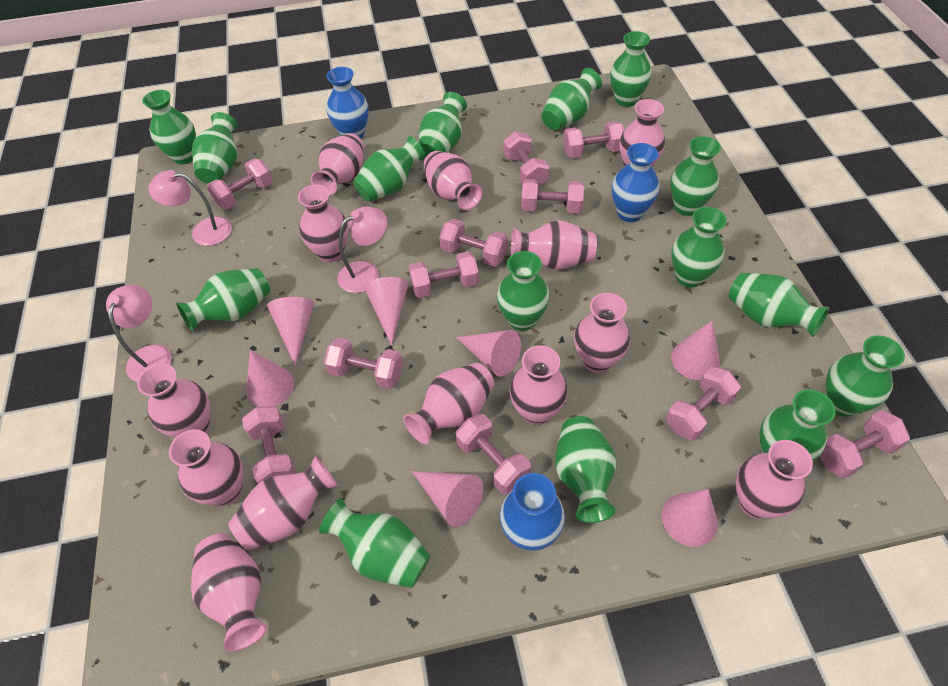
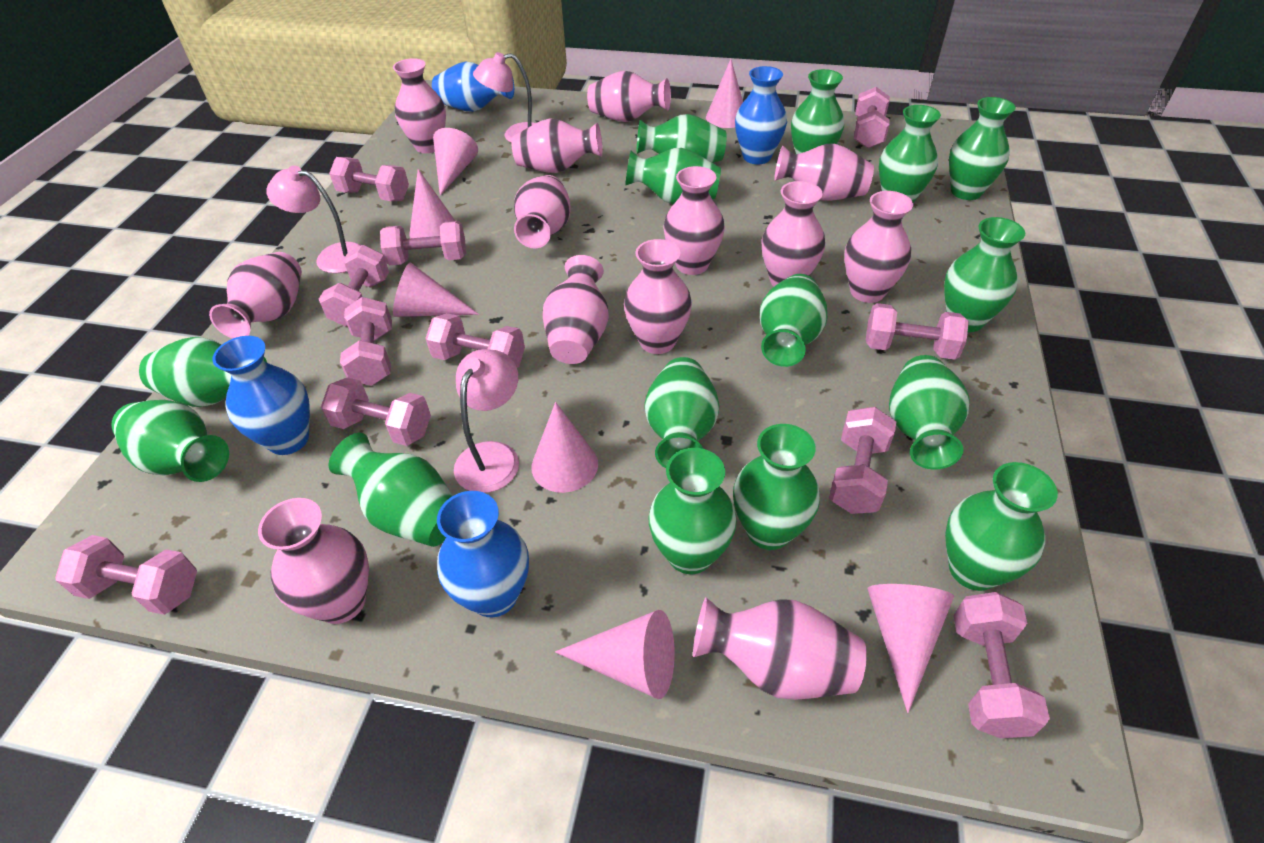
blue vase: 3 -> 4

